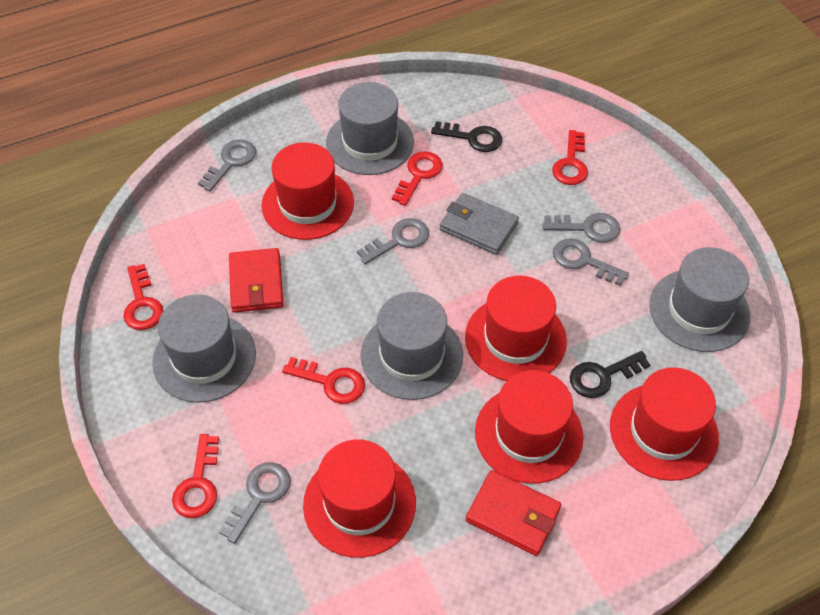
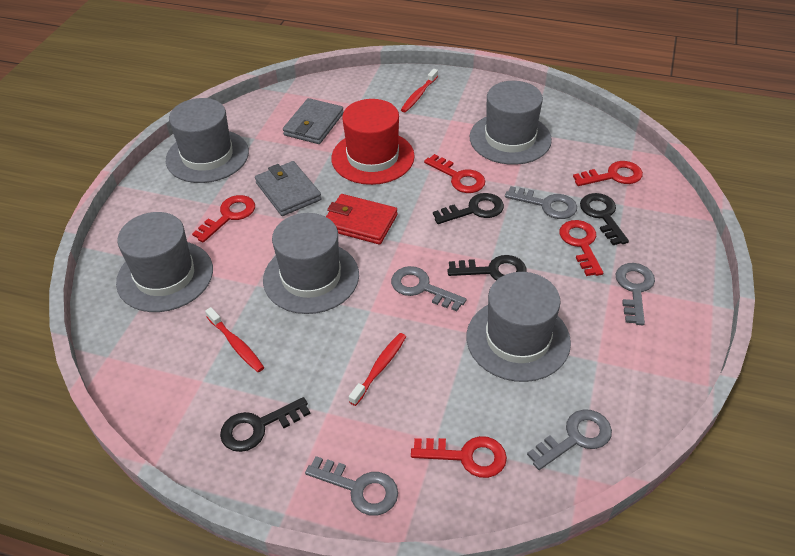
black key: 2 -> 4
grey hat: 4 -> 5
grey wallet: 1 -> 2
red hat: 5 -> 1
red toothbrush: 0 -> 3
red wallet: 2 -> 1

